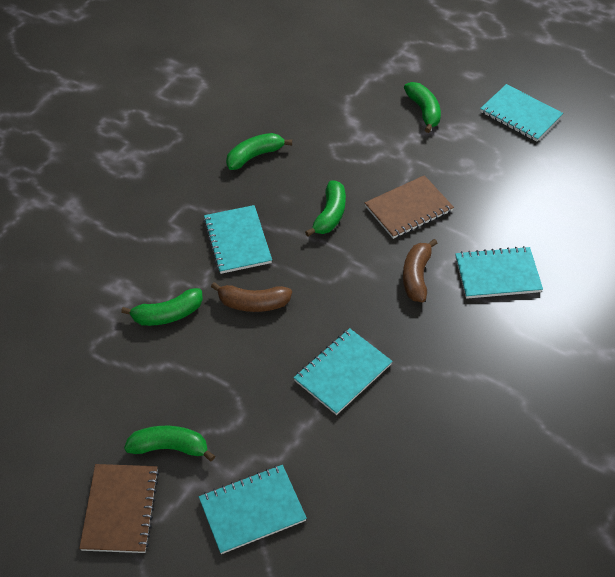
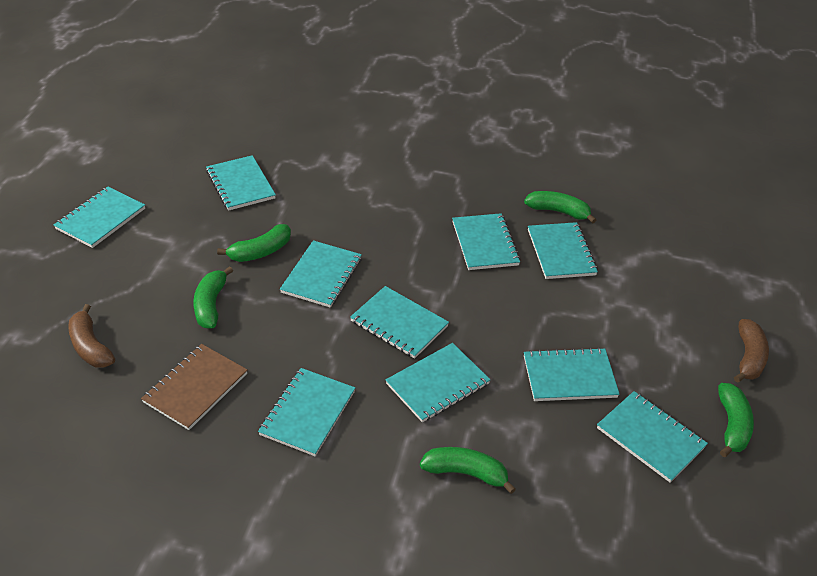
brown notebook: 2 -> 1
turquoise notebook: 5 -> 10

